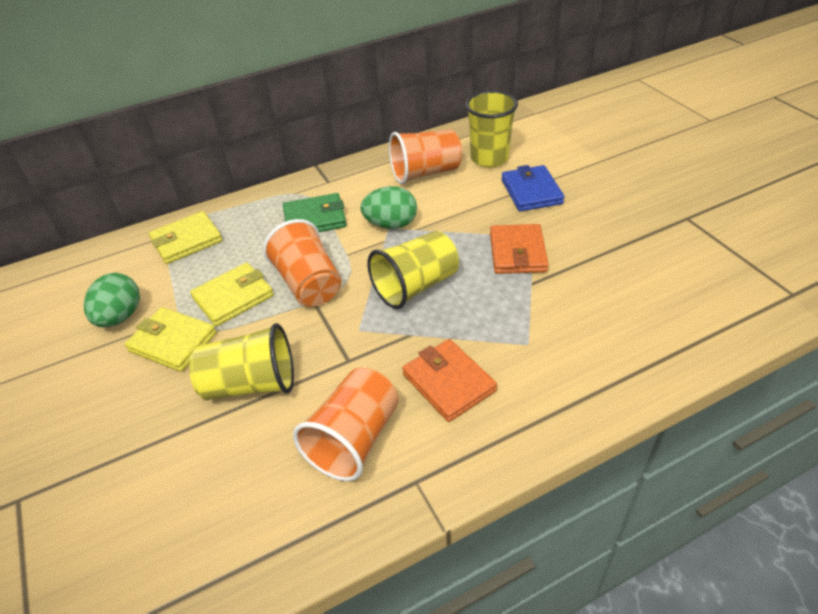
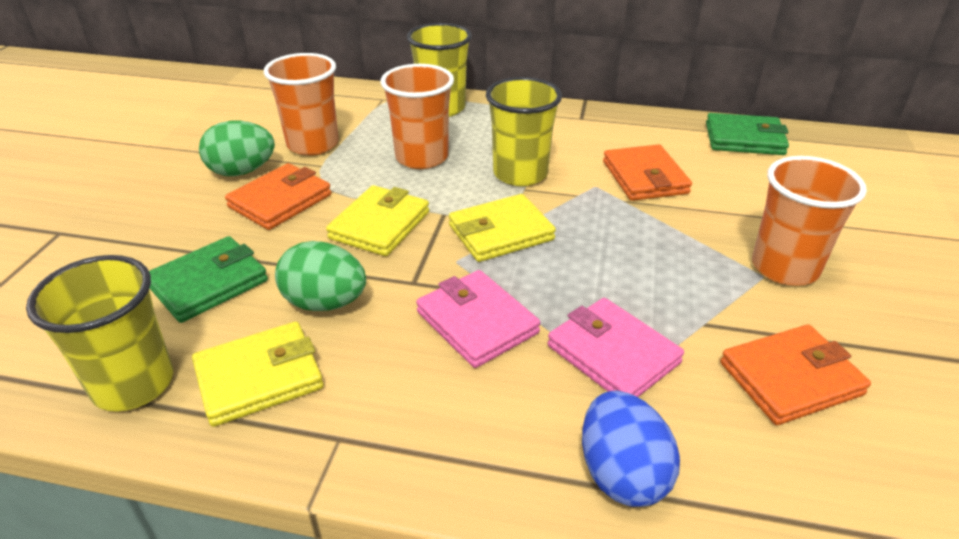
blue egg: 0 -> 1
blue wallet: 1 -> 0
green wallet: 1 -> 2
orange wallet: 2 -> 3
pink wallet: 0 -> 2

